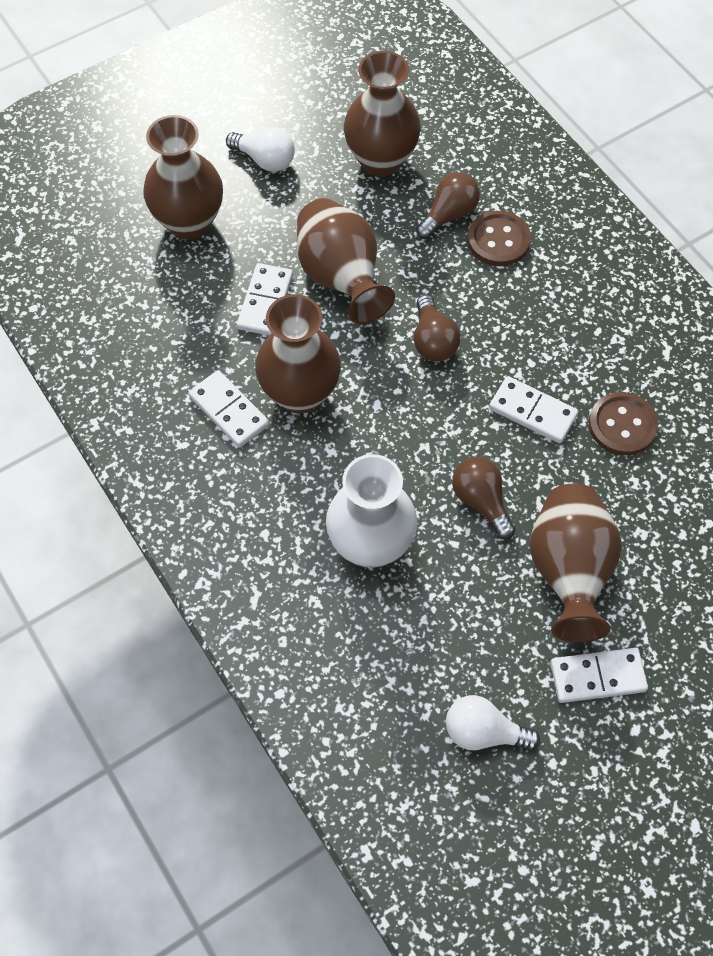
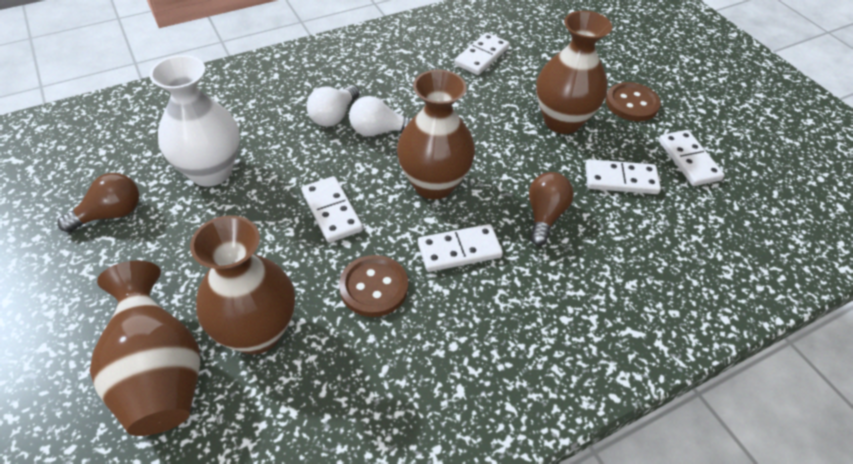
brown light bulb: 3 -> 2
brown vase: 5 -> 4
white domino: 4 -> 5

